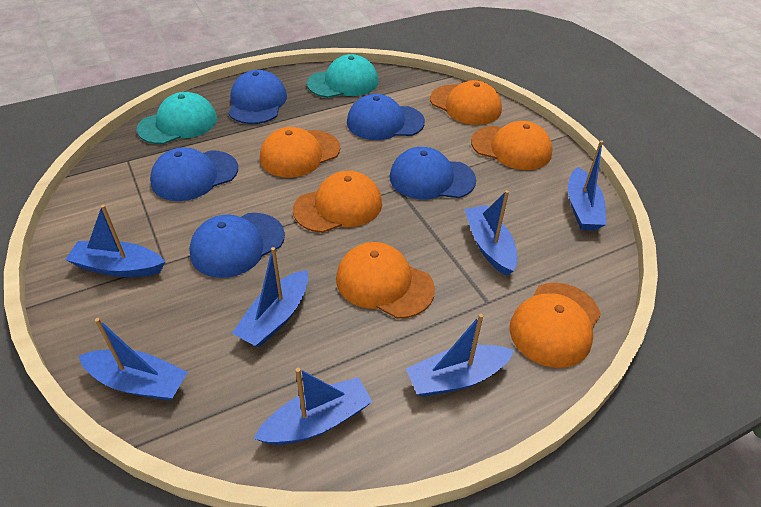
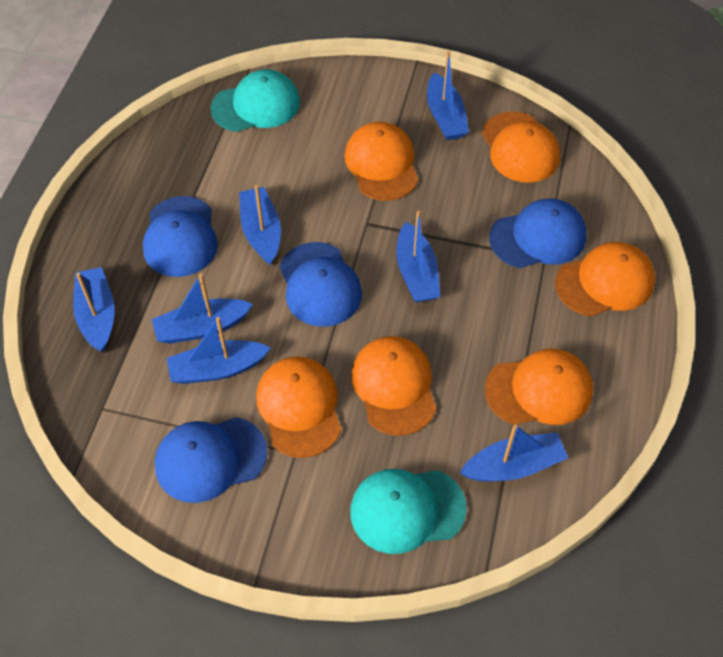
blue cap: 5 -> 4

